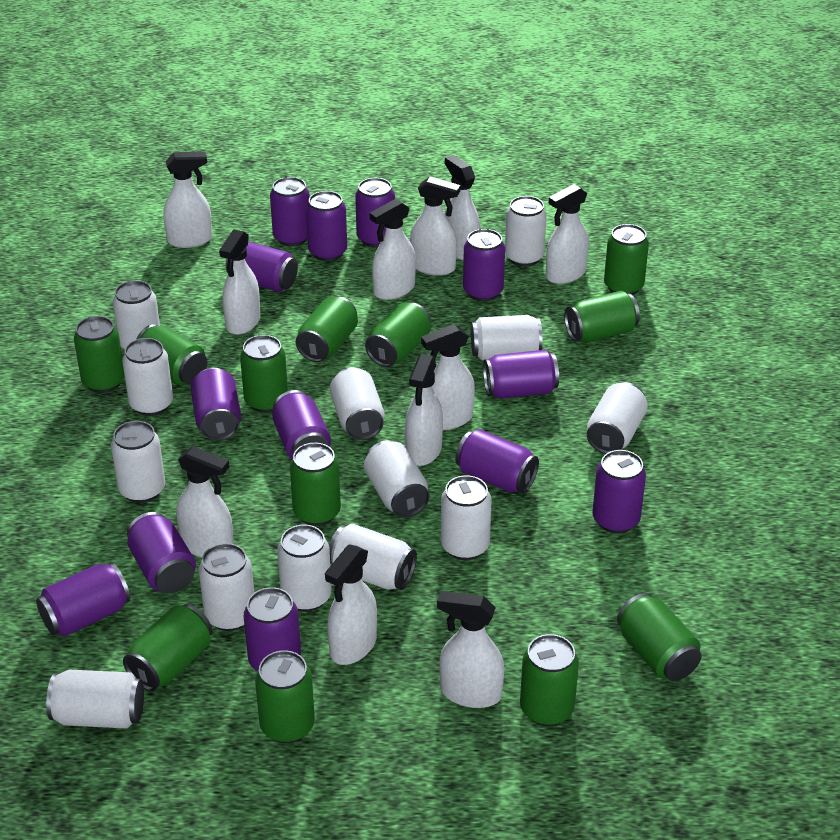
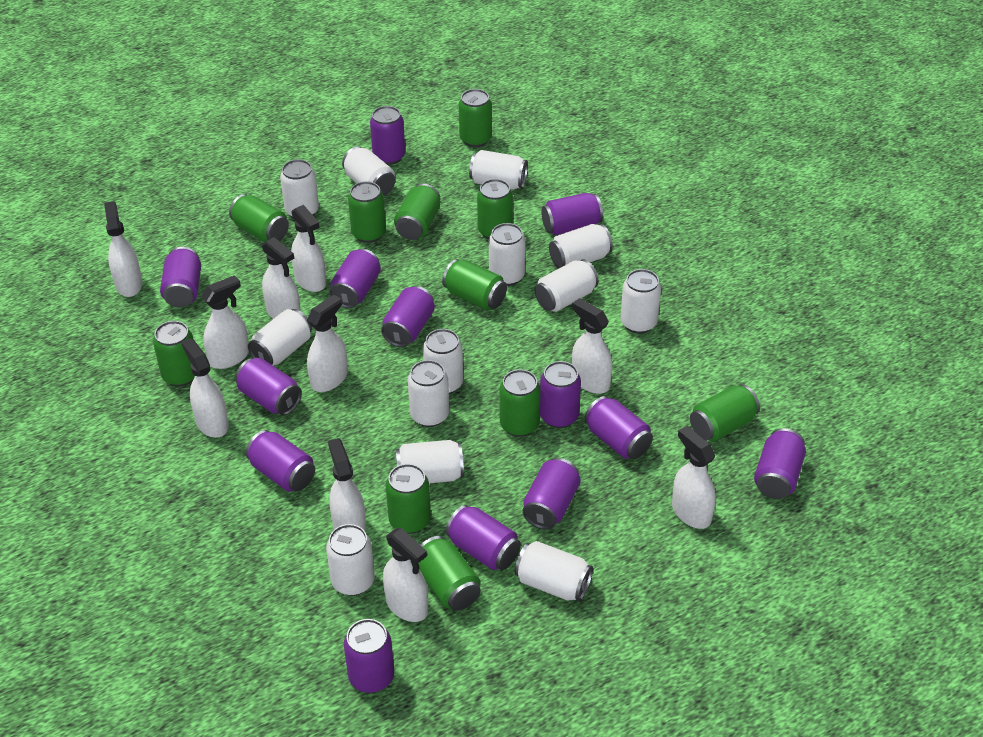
green can: 12 -> 11
white spray bottle: 11 -> 10

